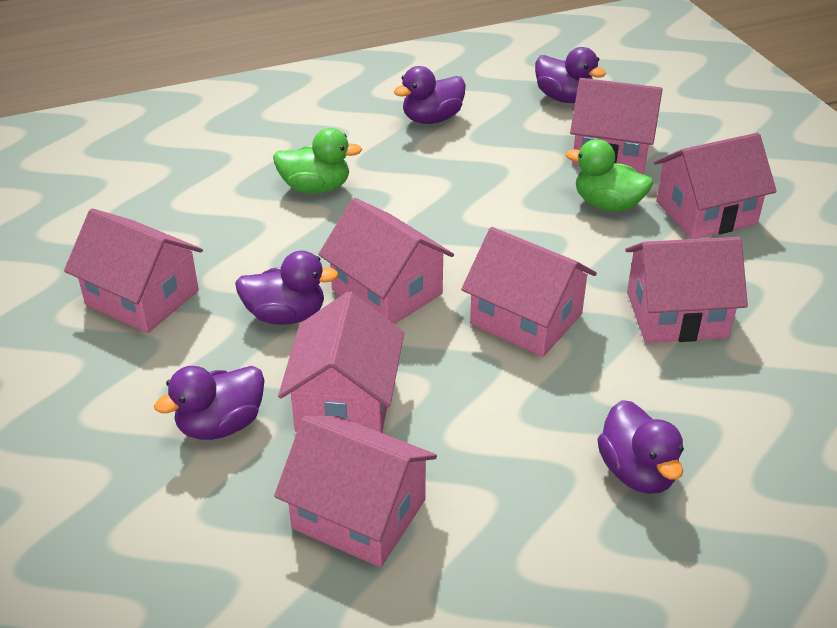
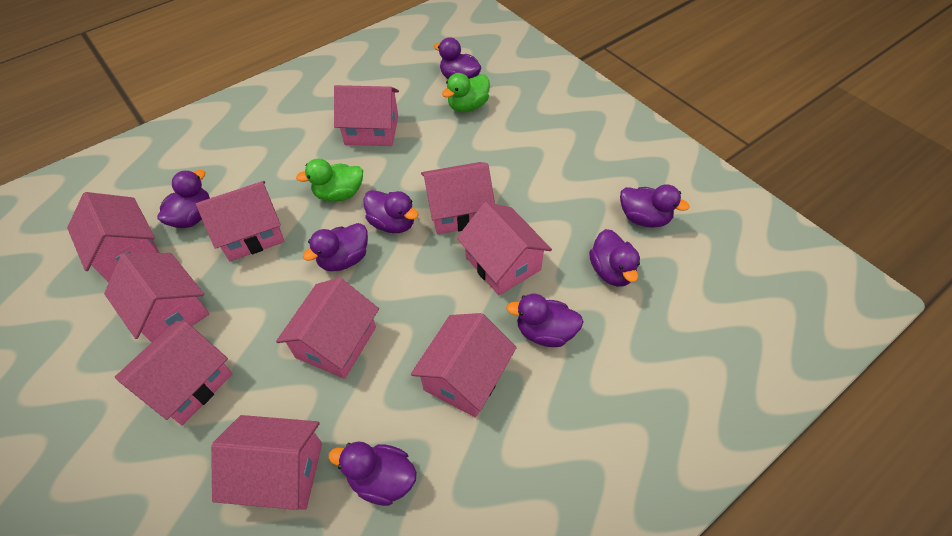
pink house: 8 -> 10
purple duck: 5 -> 8

